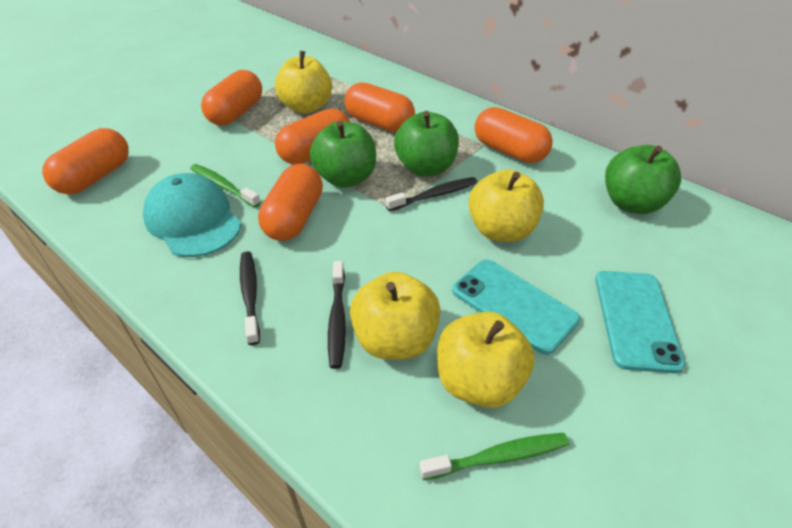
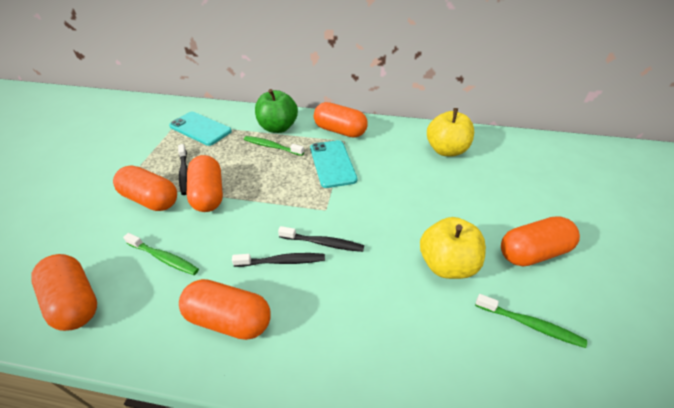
green apple: 3 -> 1
green toothbrush: 2 -> 3
turquoise cap: 1 -> 0
yellow apple: 4 -> 2

